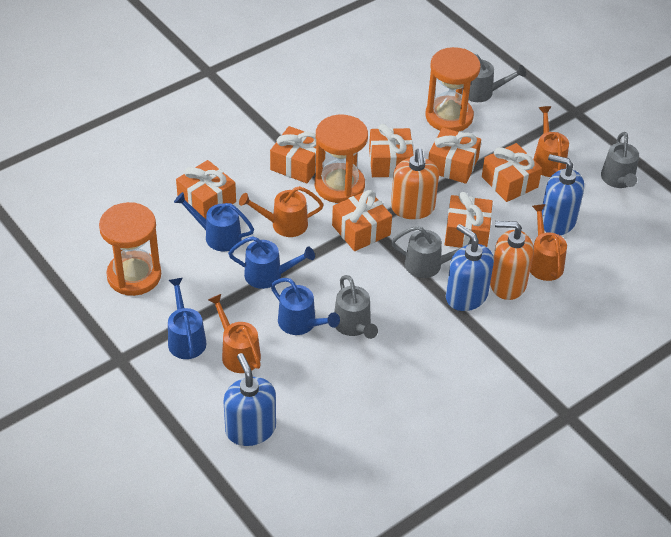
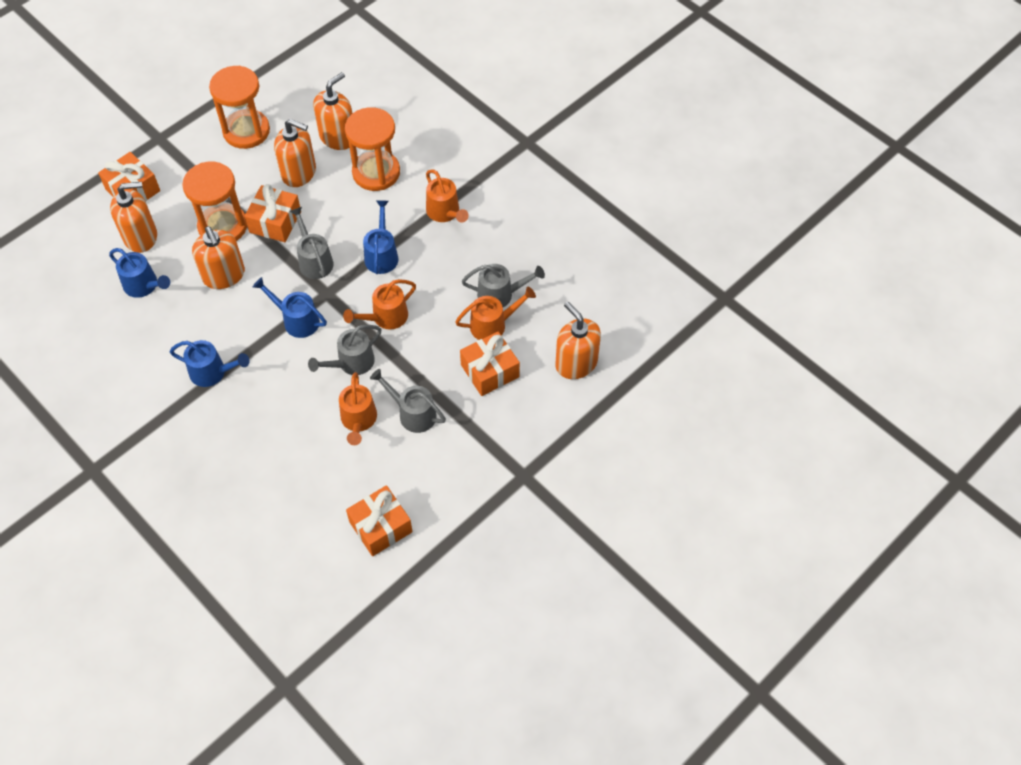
blue soap dispenser: 3 -> 0
orange gift: 7 -> 4
orange soap dispenser: 2 -> 5

